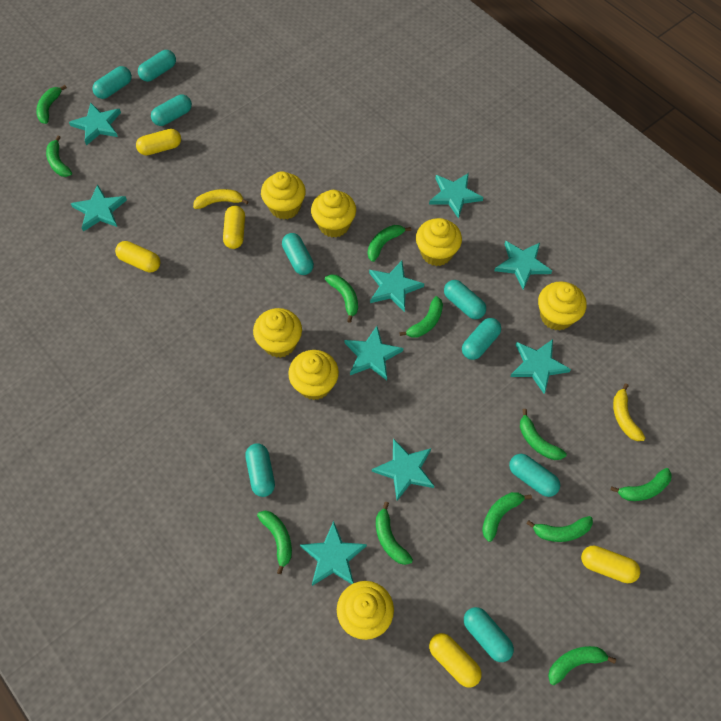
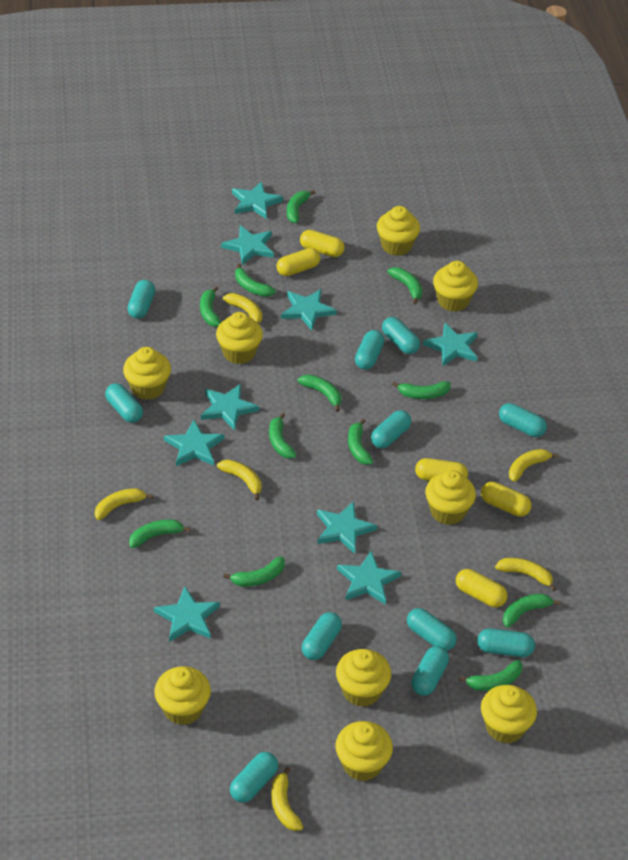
turquoise capsule: 9 -> 11
yellow banana: 2 -> 6
yellow cupcake: 7 -> 9

